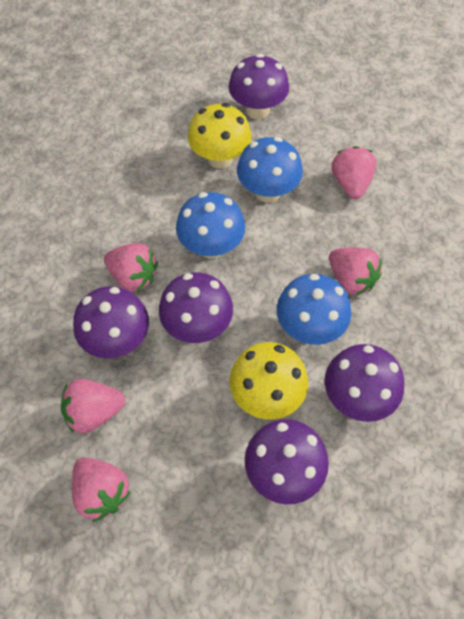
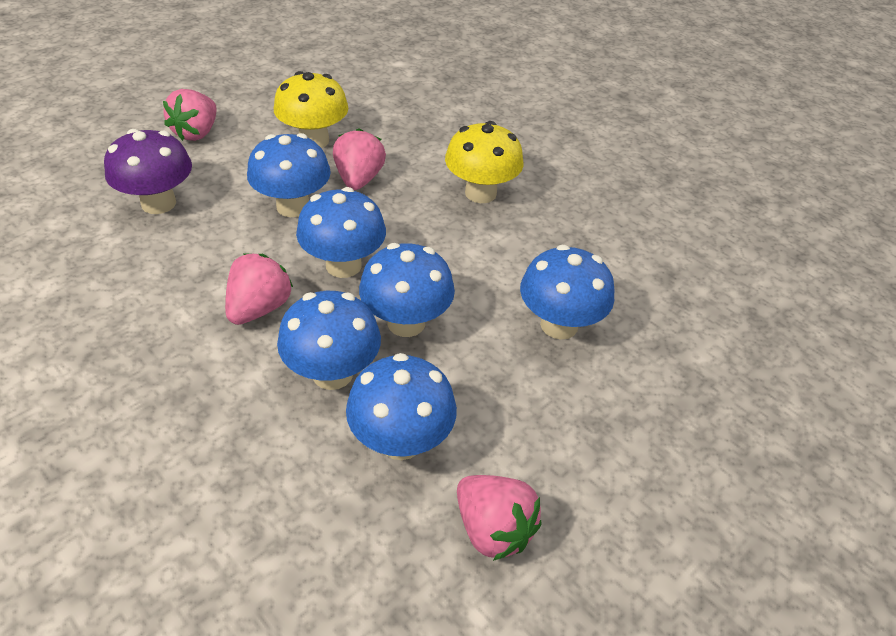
blue mushroom: 3 -> 6
pink strawberry: 5 -> 4
purple mushroom: 5 -> 1

